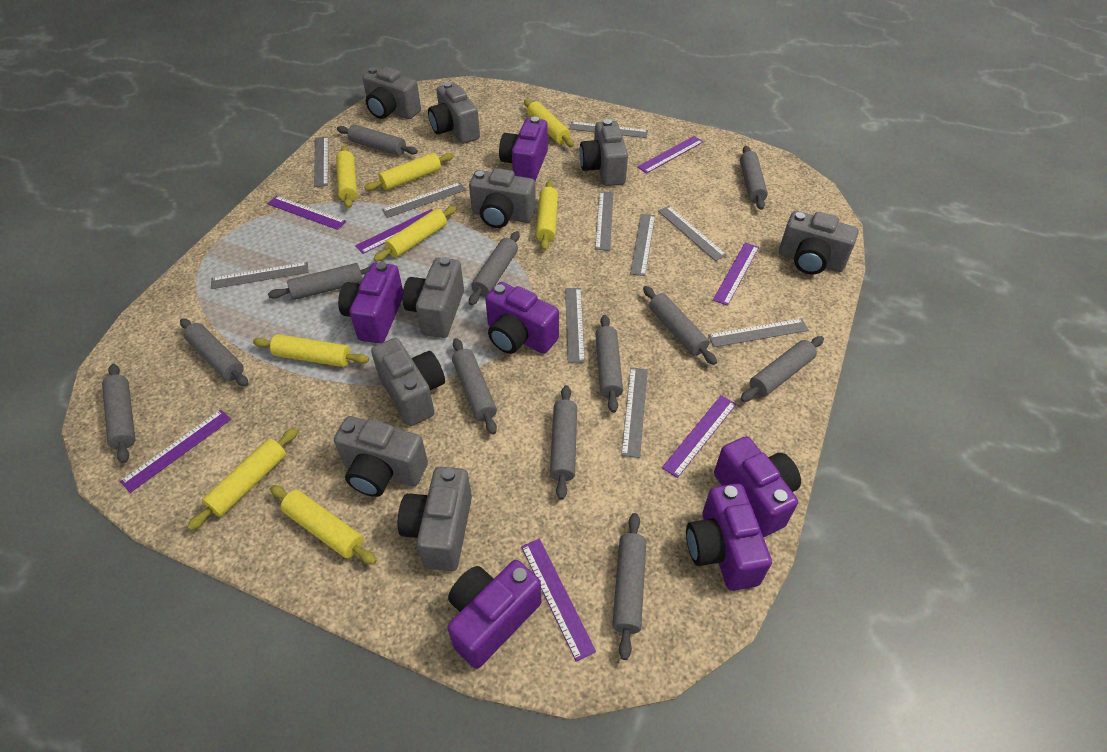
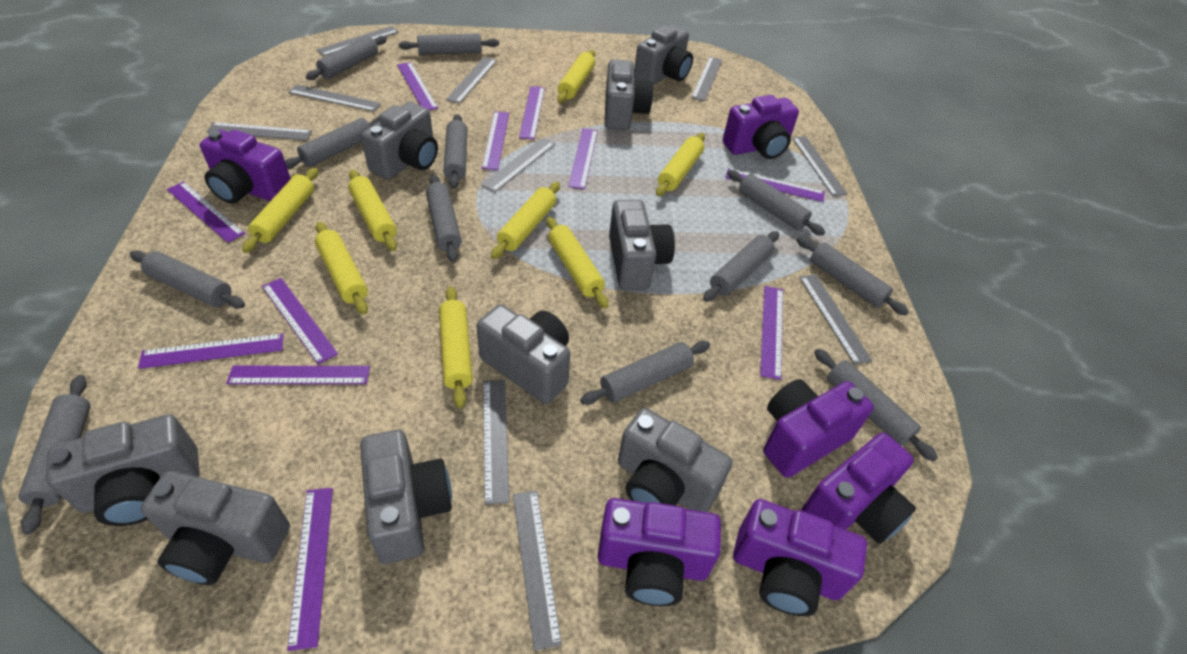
purple ruler: 7 -> 11

